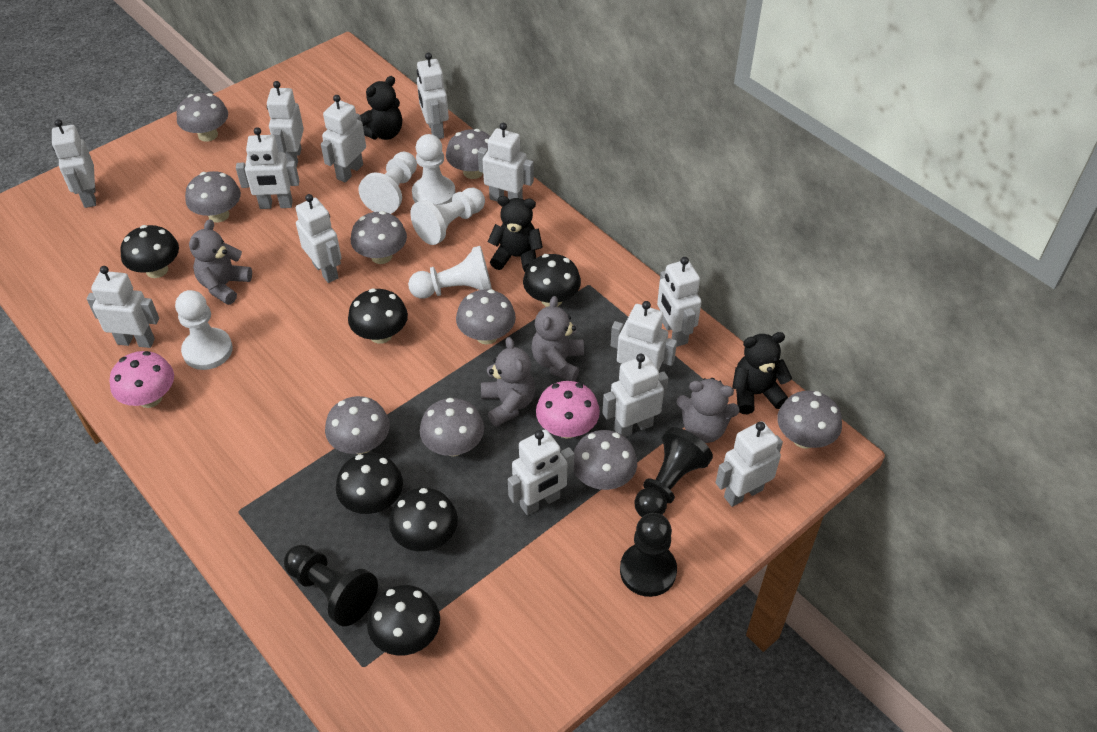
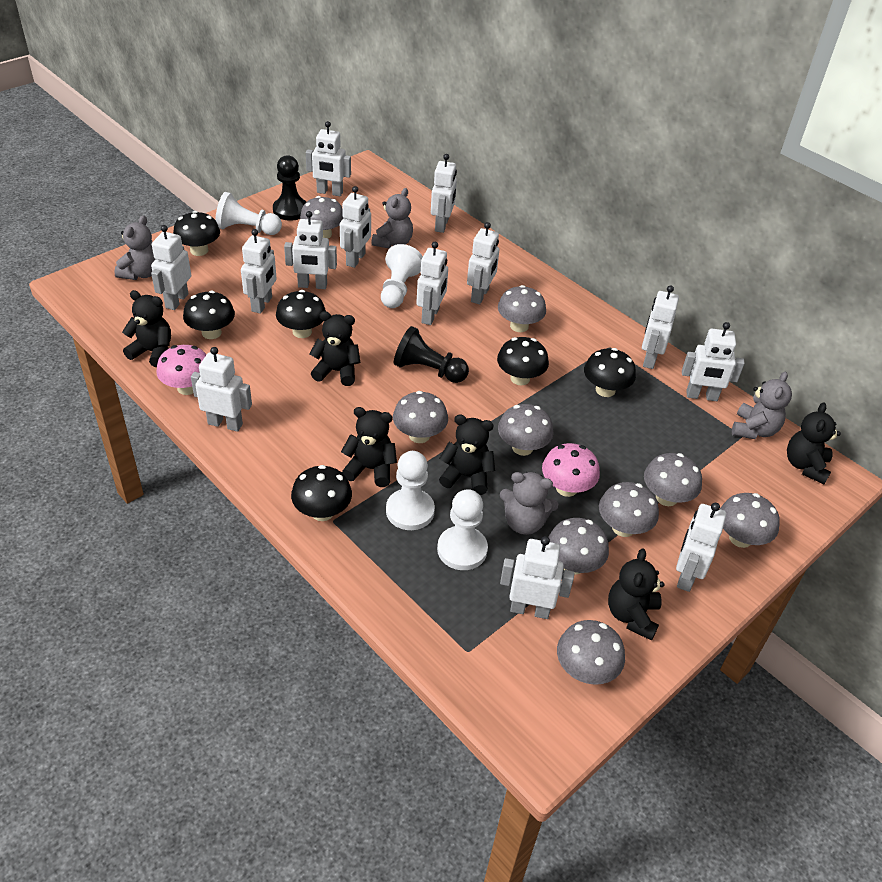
black pawn: 3 -> 2
black teddy bear: 3 -> 6
white pawn: 5 -> 4

